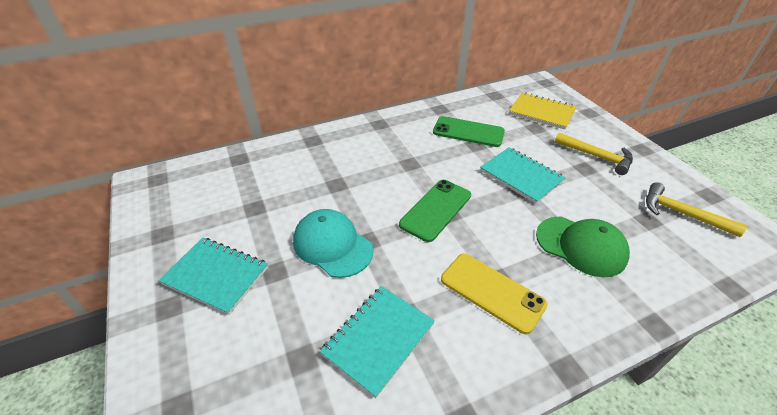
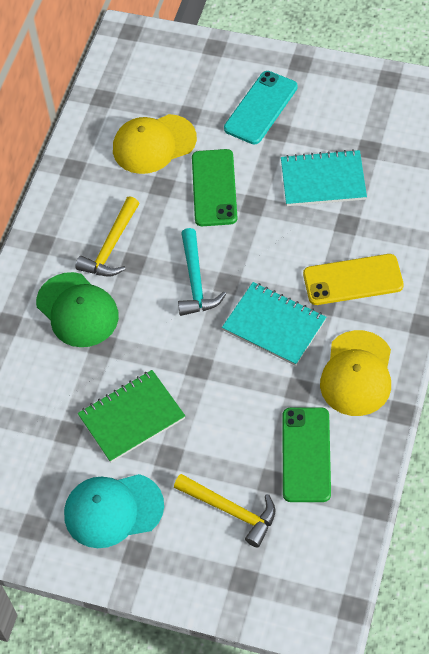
green notebook: 0 -> 1
turquoise hammer: 0 -> 1
turquoise notebook: 3 -> 2
turquoise phone: 0 -> 1
yellow cap: 0 -> 2
yellow notebook: 1 -> 0

